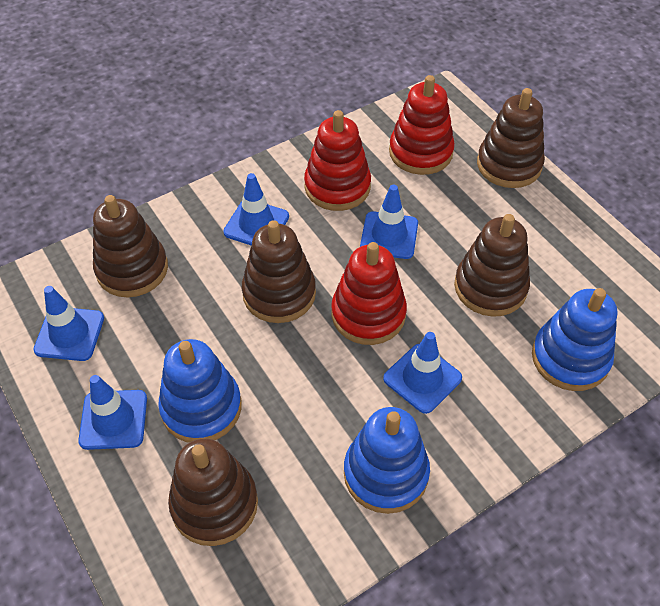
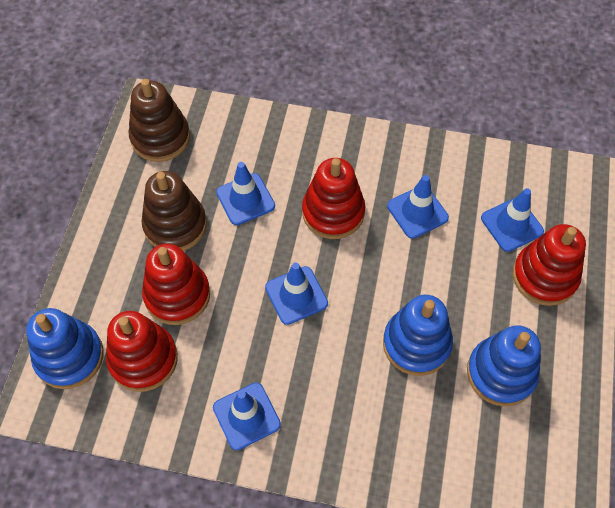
brown stacking toy: 5 -> 2
red stacking toy: 3 -> 4

